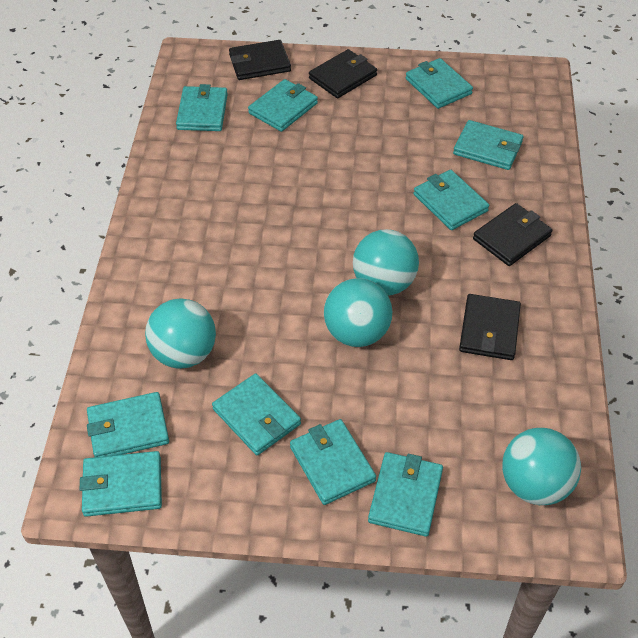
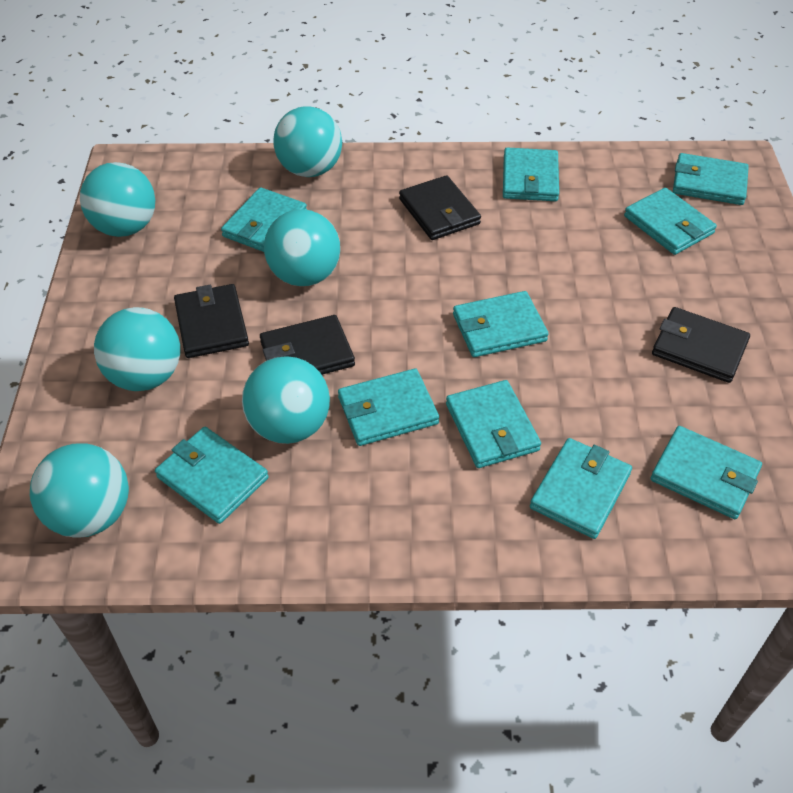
turquoise ball: 4 -> 6

